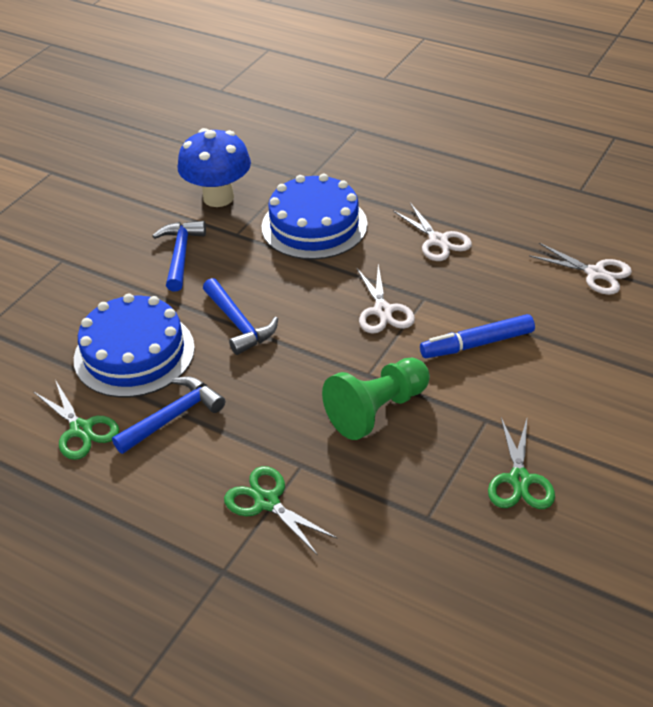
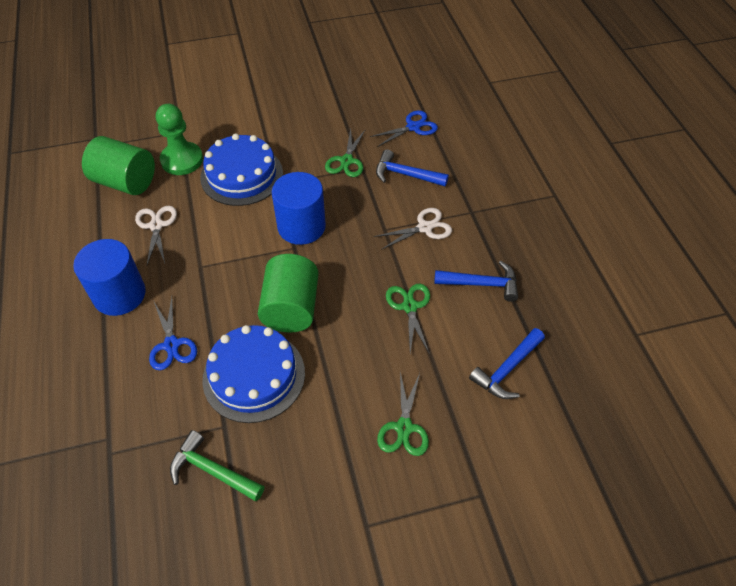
blue cylinder: 0 -> 2
blue marker: 1 -> 0
blue mushroom: 1 -> 0
blue scissors: 0 -> 2
green cylinder: 0 -> 2
green hammer: 0 -> 1
white scissors: 3 -> 2

